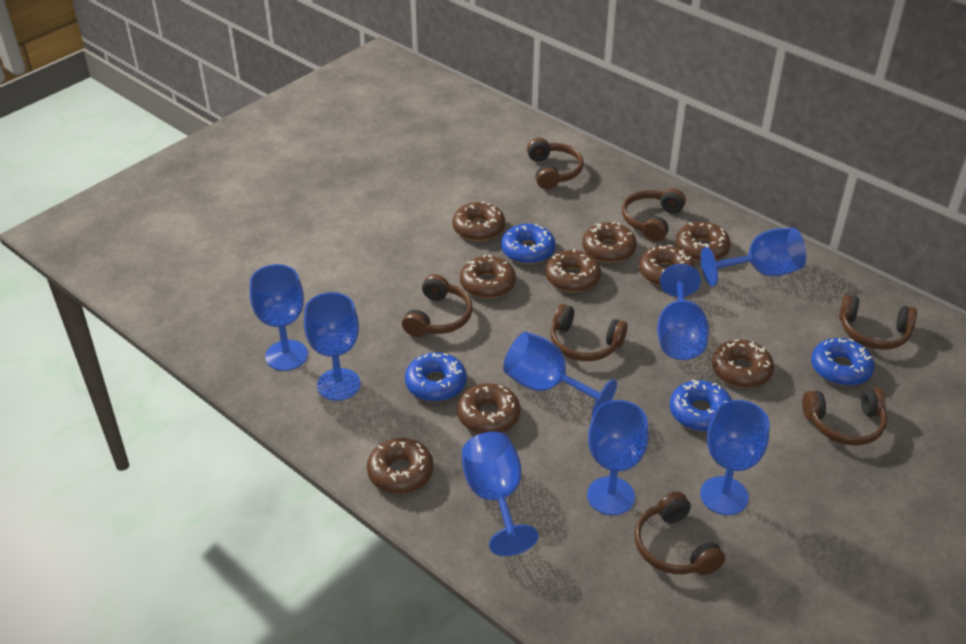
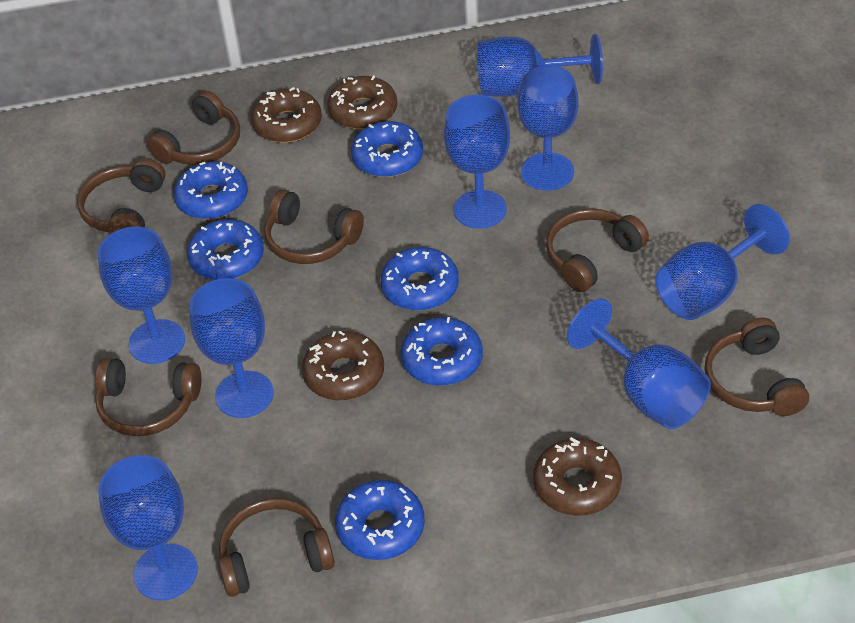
blue donut: 4 -> 6
brown donut: 9 -> 4

